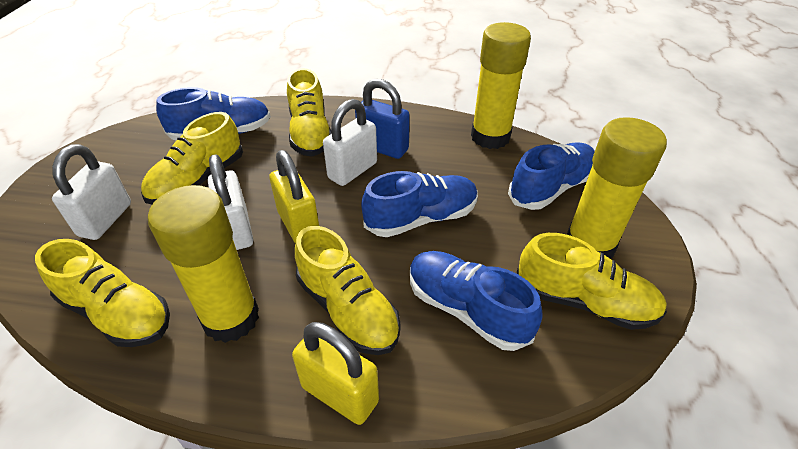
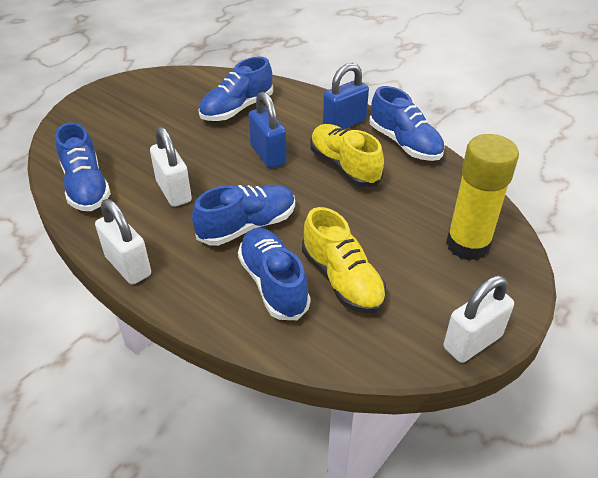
blue padlock: 1 -> 2
blue shoe: 4 -> 5
yellow glue stick: 3 -> 1
yellow padlock: 2 -> 0
yellow shoe: 5 -> 2

